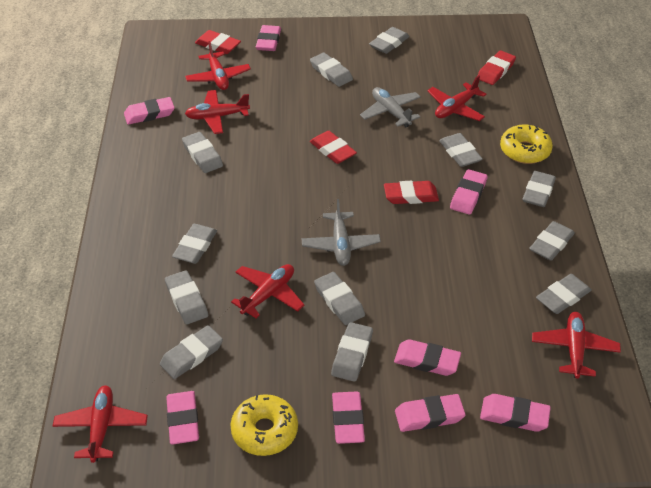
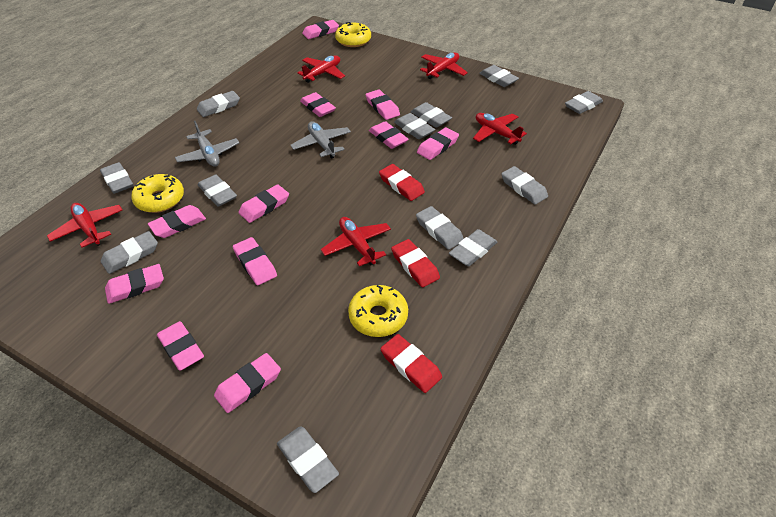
pink eraser: 8 -> 11
red eraser: 4 -> 3
red plane: 6 -> 5
yellow donut: 2 -> 3

